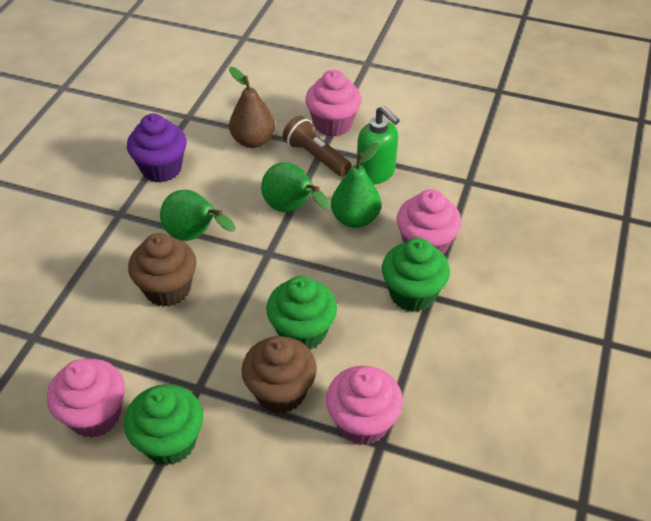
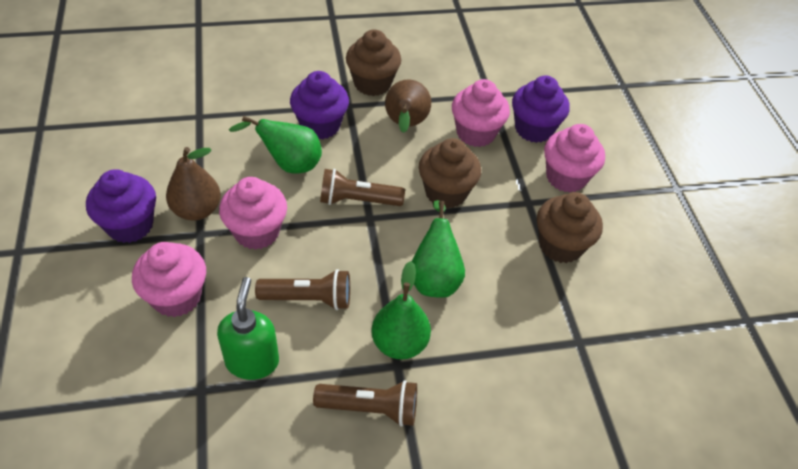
brown cupcake: 2 -> 3
brown flashlight: 1 -> 3
brown pear: 1 -> 2
green cupcake: 3 -> 0
purple cupcake: 1 -> 3

